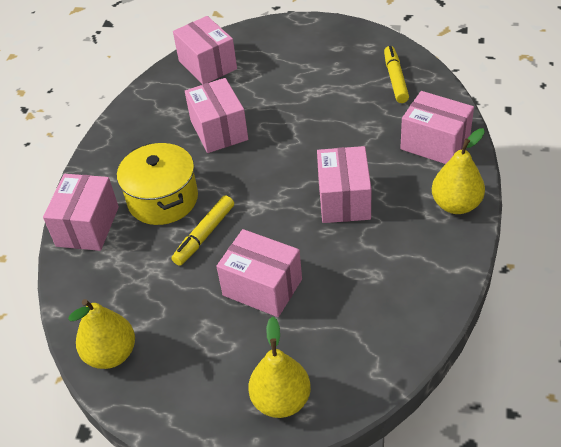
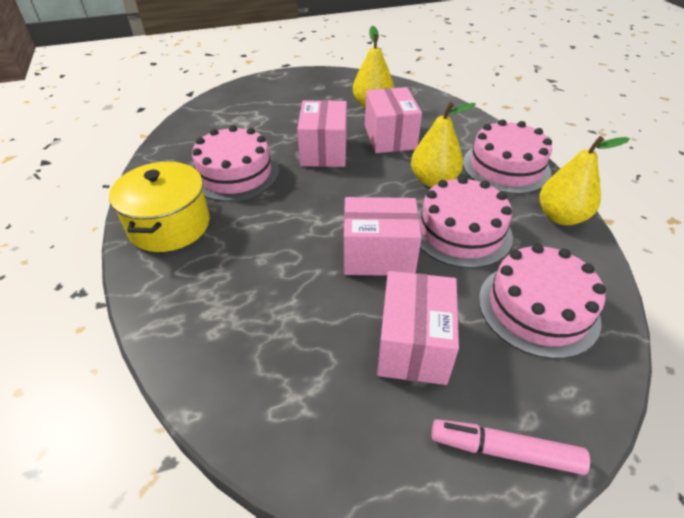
pink box: 6 -> 4
pink cake: 0 -> 4
pink marker: 0 -> 1
yellow marker: 2 -> 0

